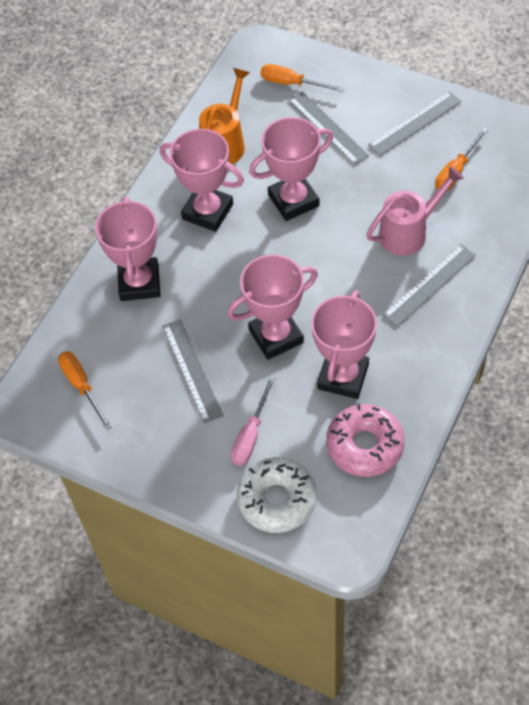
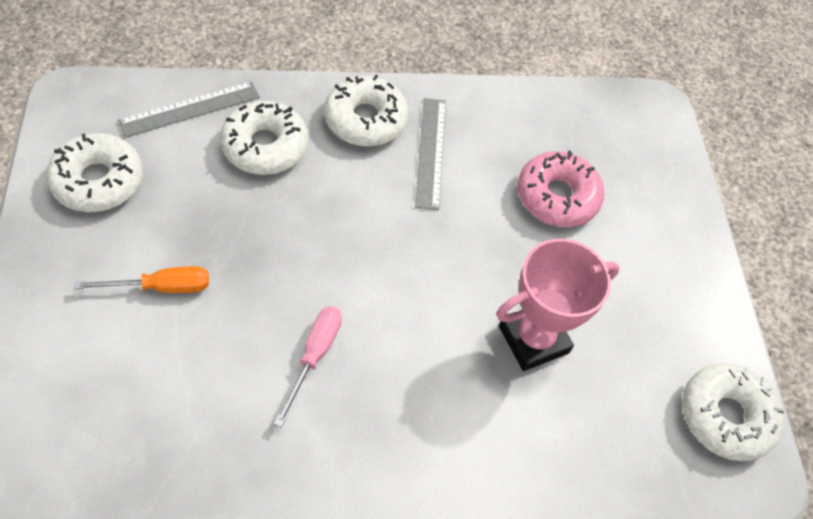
grey ruler: 4 -> 2
orange screwdriver: 3 -> 1
orange watering can: 1 -> 0
pink trophy: 5 -> 1
pink watering can: 1 -> 0
white donut: 1 -> 4

